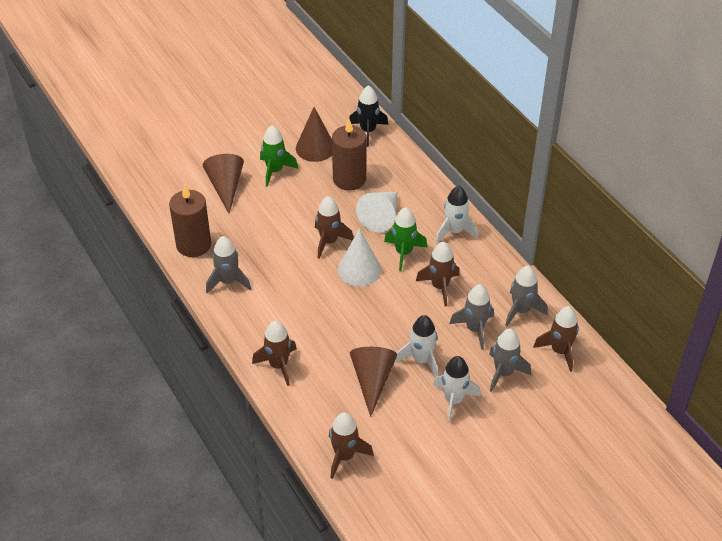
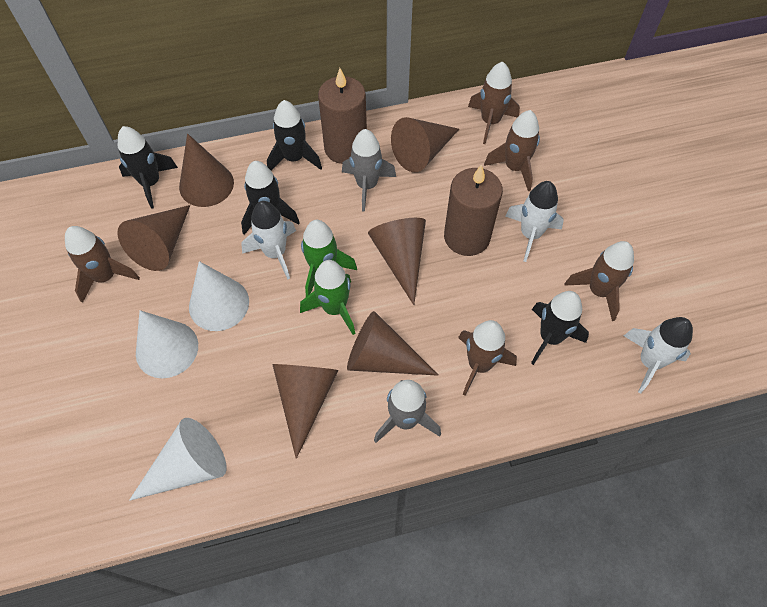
black rocket: 1 -> 4
brown cone: 3 -> 6
grey rocket: 4 -> 2
white cone: 2 -> 3

